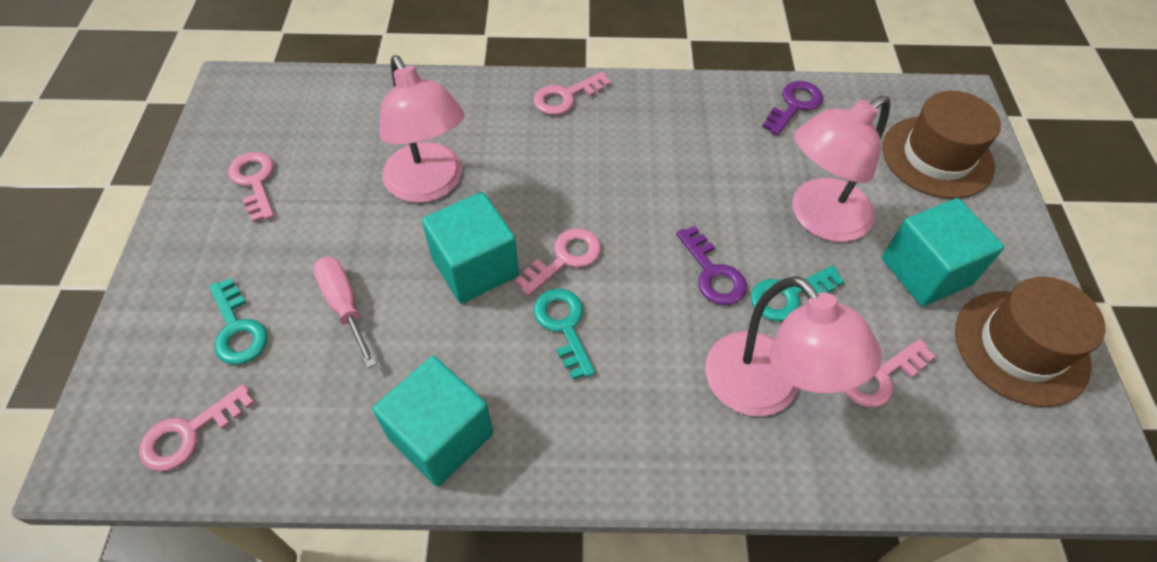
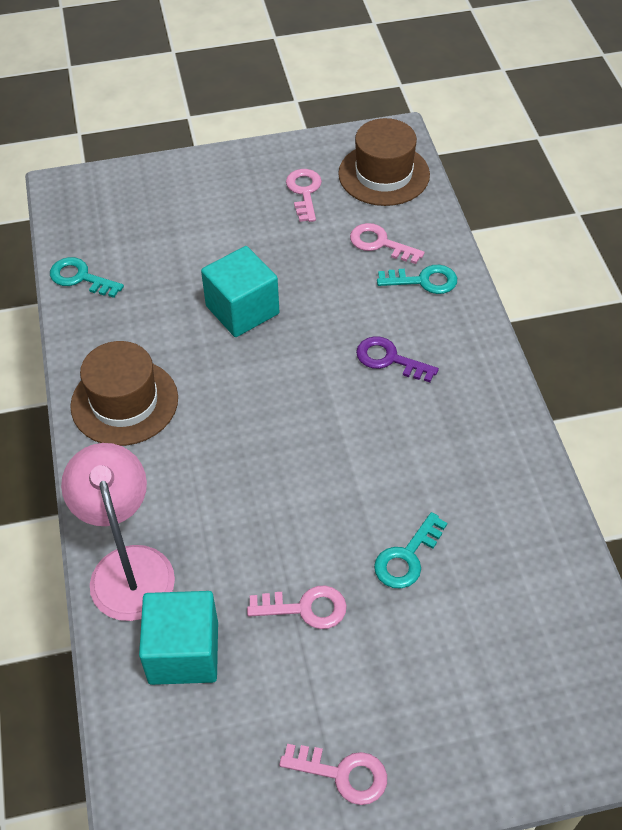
pink key: 5 -> 4
pink lamp: 3 -> 1
pink screwdriver: 1 -> 0
purple key: 2 -> 1
turquoise cube: 3 -> 2

